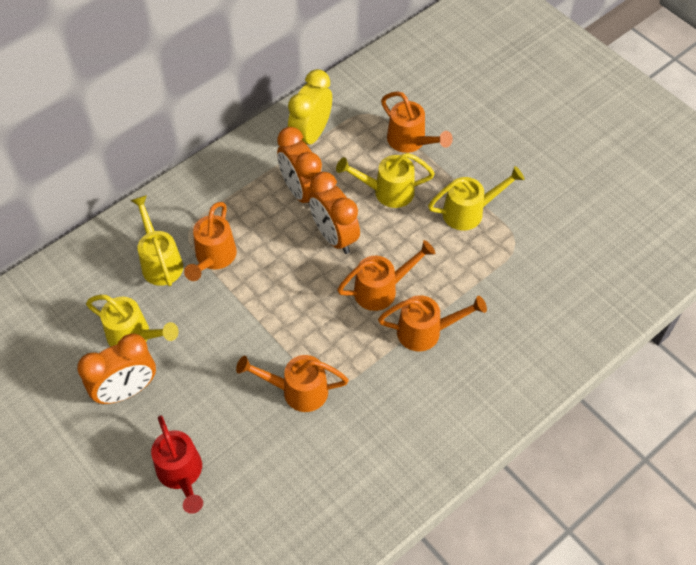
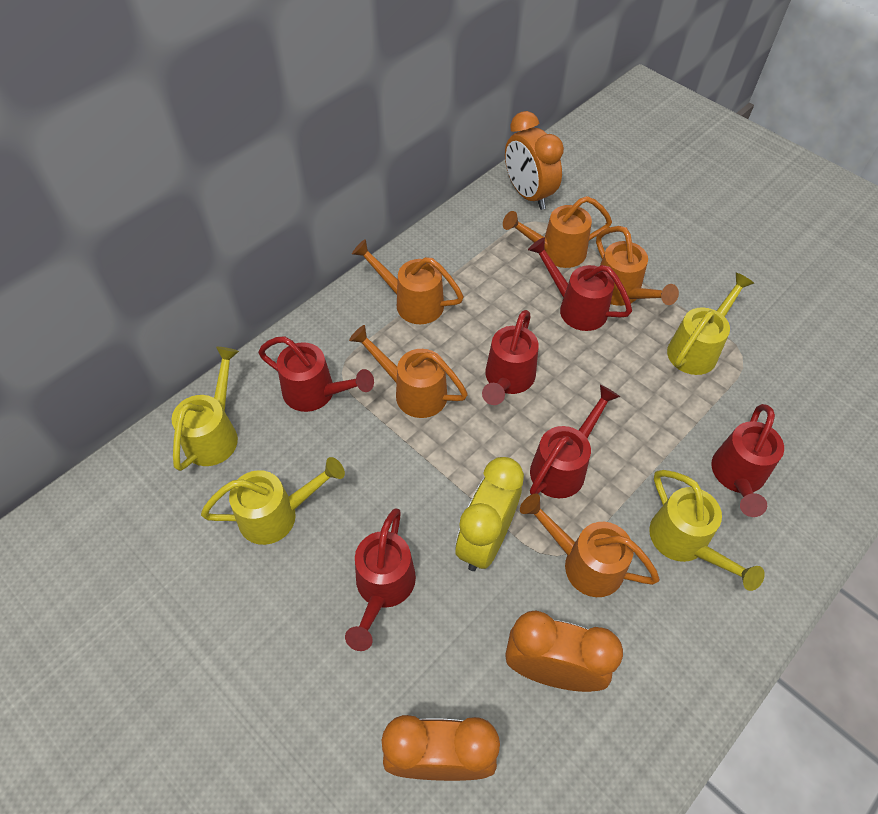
red watering can: 1 -> 6

